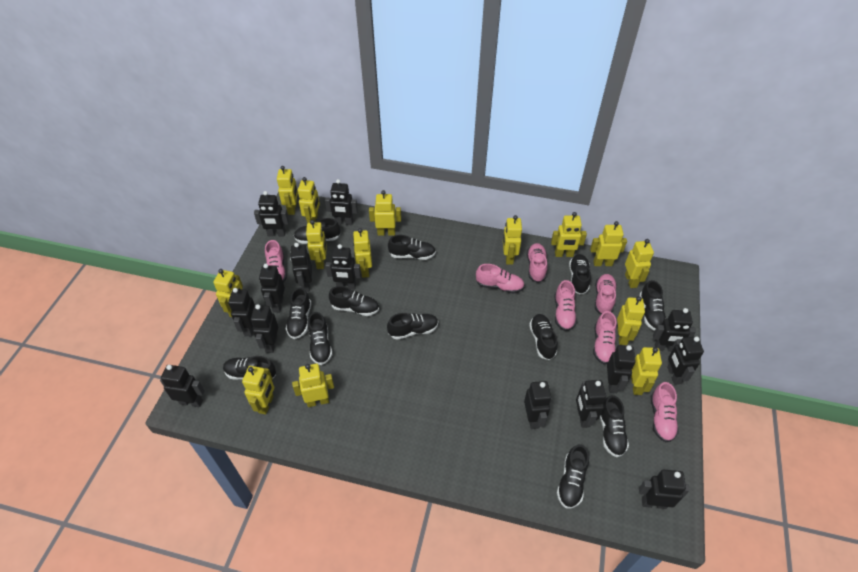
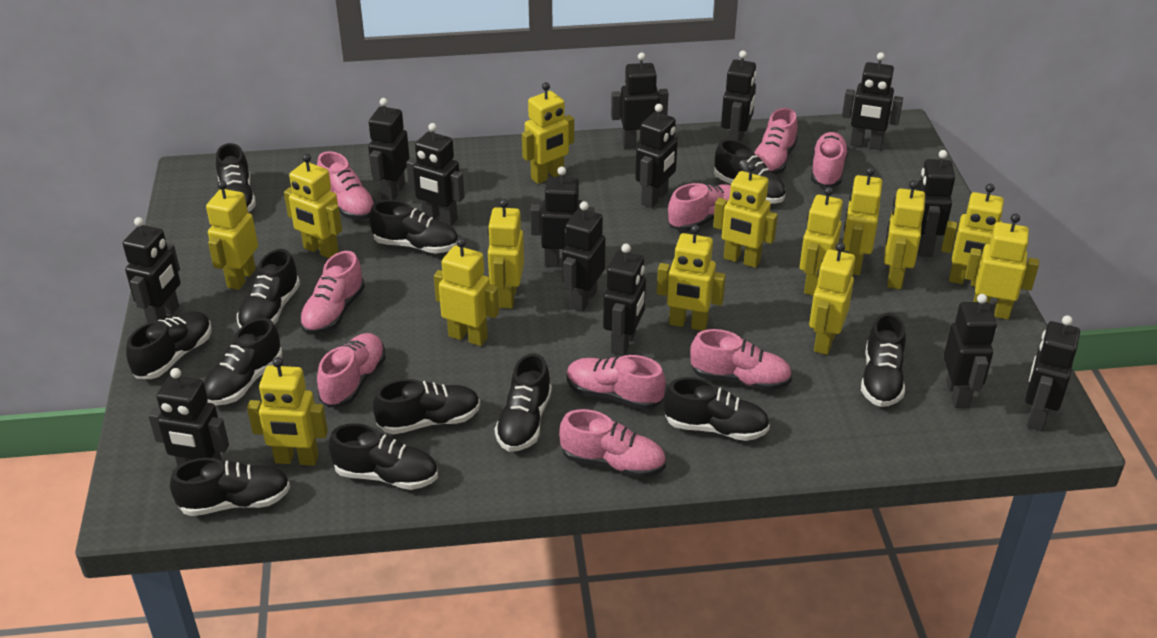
pink shoe: 7 -> 9

